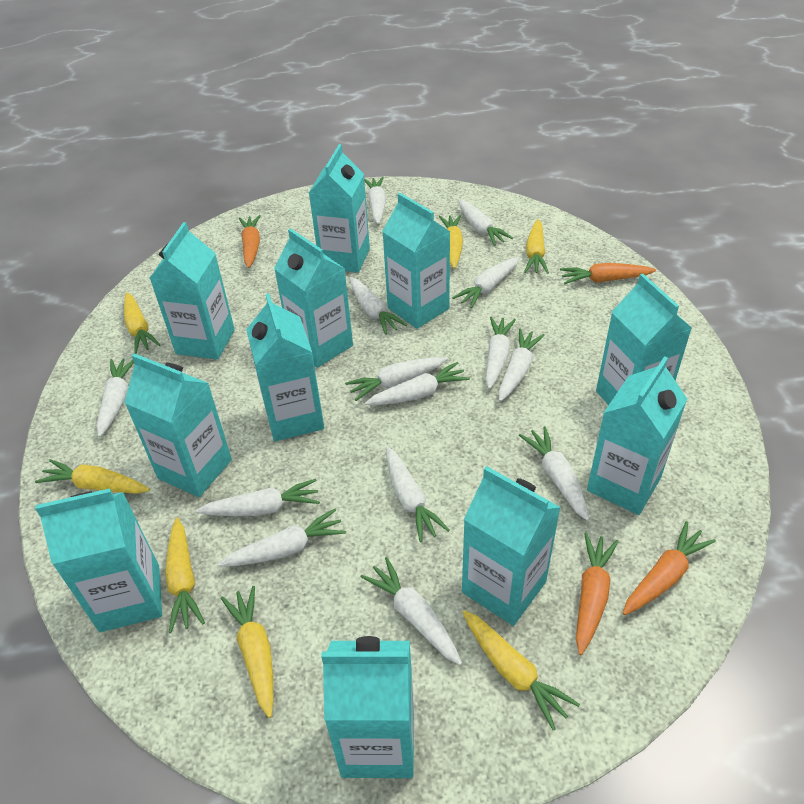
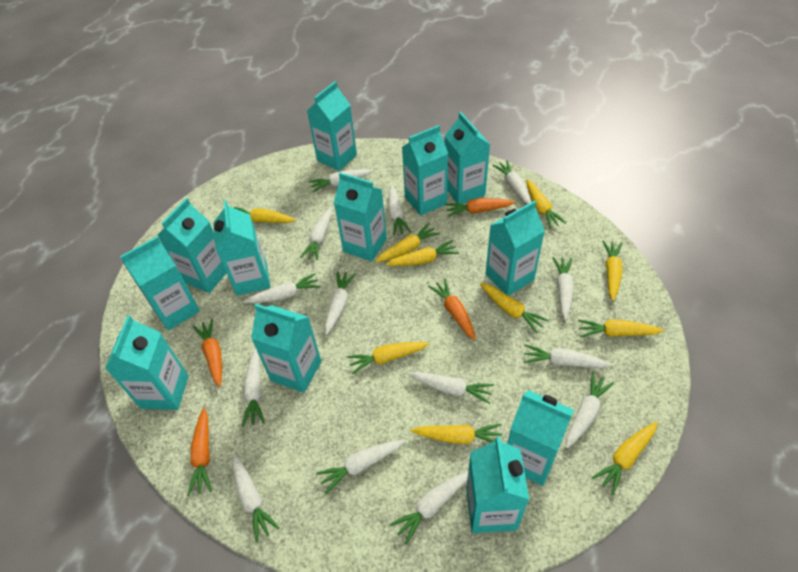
turquoise carton: 11 -> 12
yellow carrot: 7 -> 10

